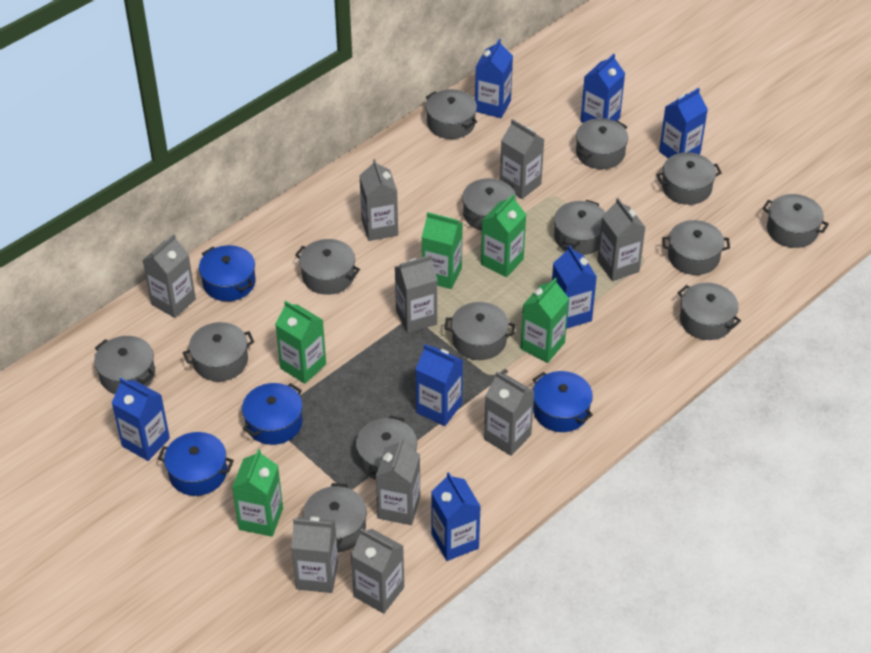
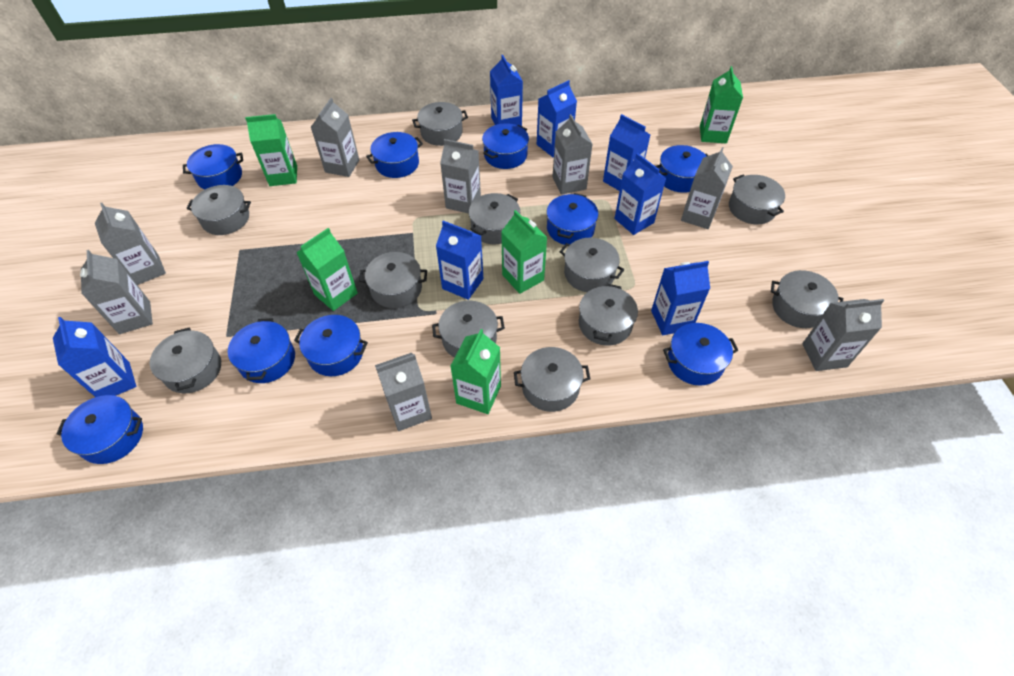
blue pot: 4 -> 9
grey carton: 9 -> 8
grey pot: 14 -> 11

